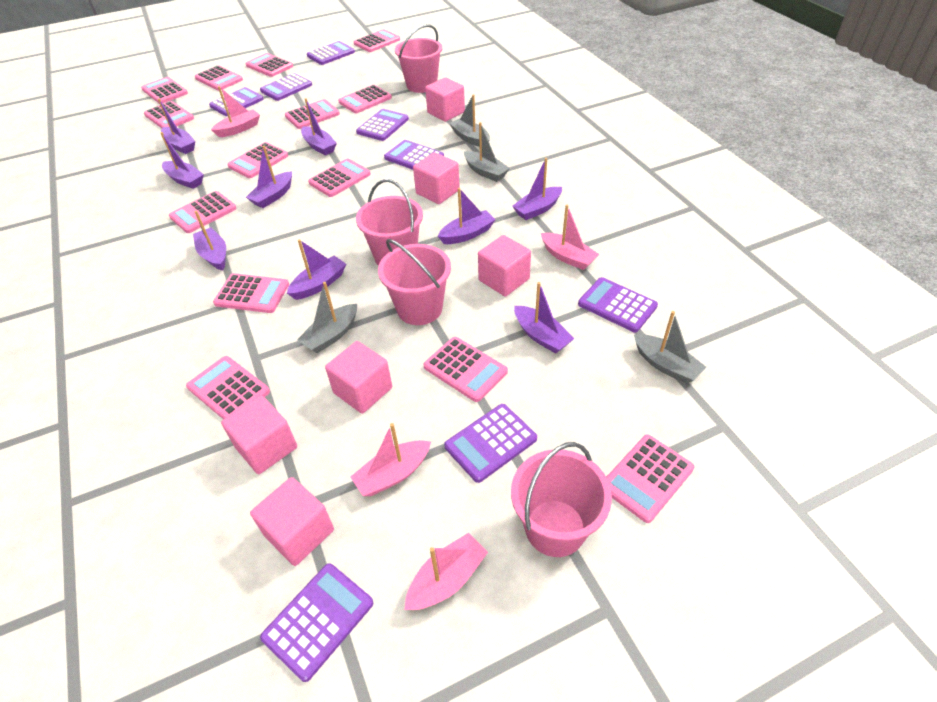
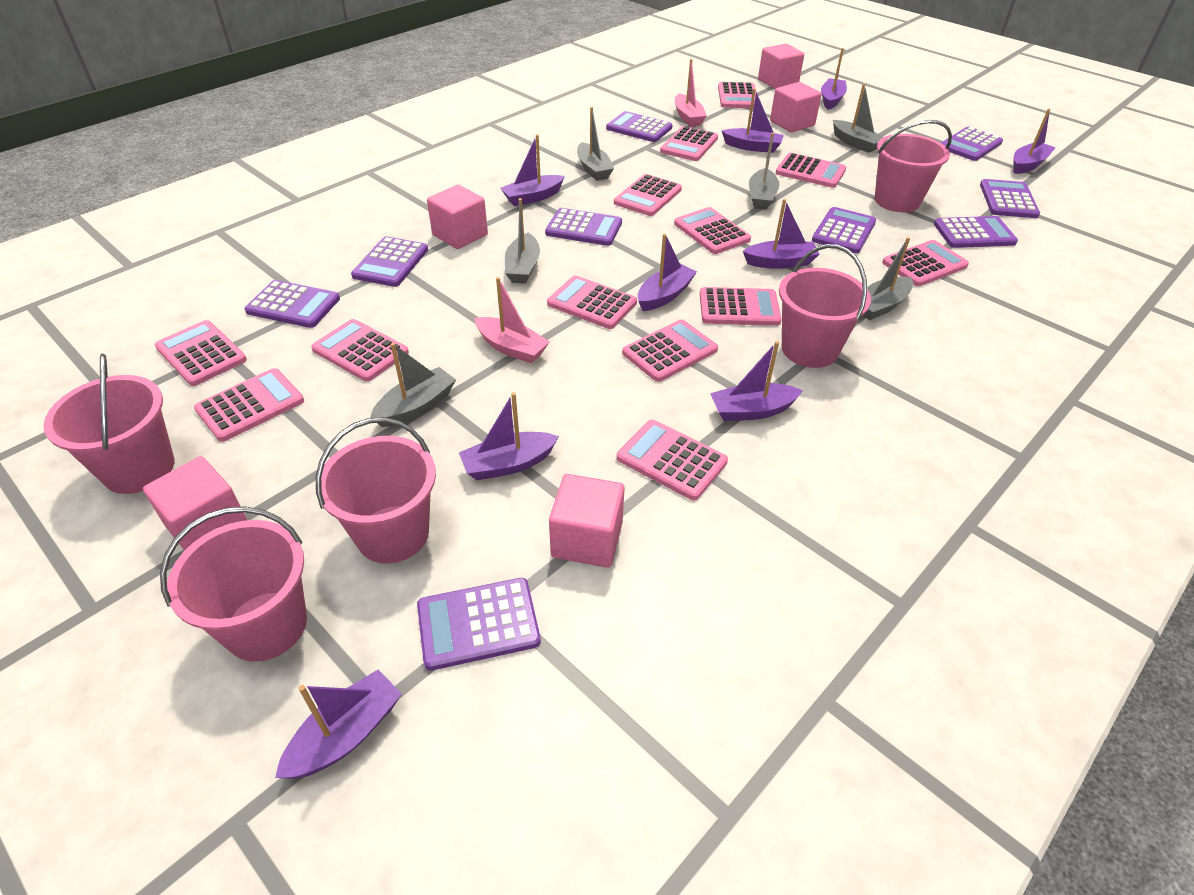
grey boat: 4 -> 6
pink boat: 4 -> 2
pink bucket: 4 -> 5
pink calculator: 14 -> 13
pink cube: 6 -> 5
purple calculator: 8 -> 9

